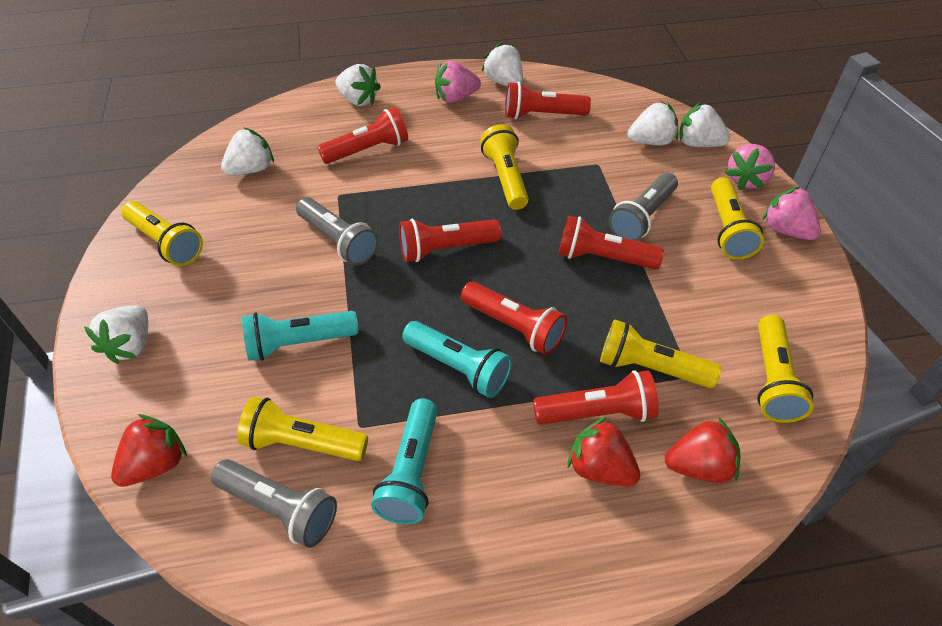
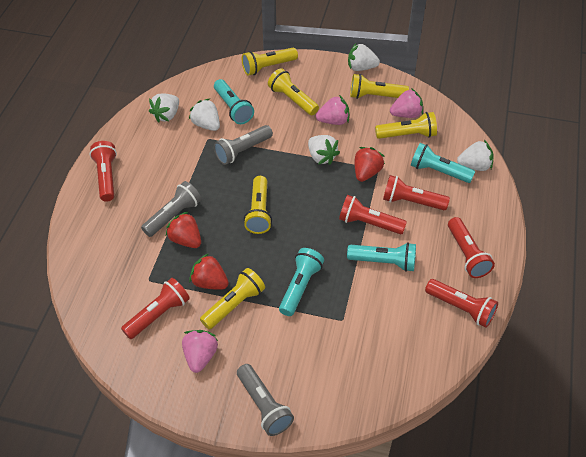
turquoise flashlight: 3 -> 4
white strawberry: 6 -> 5

